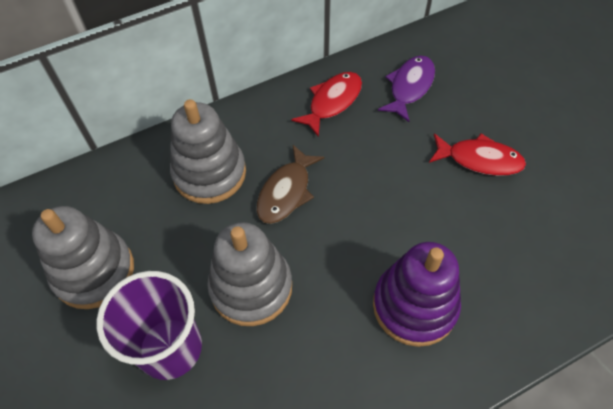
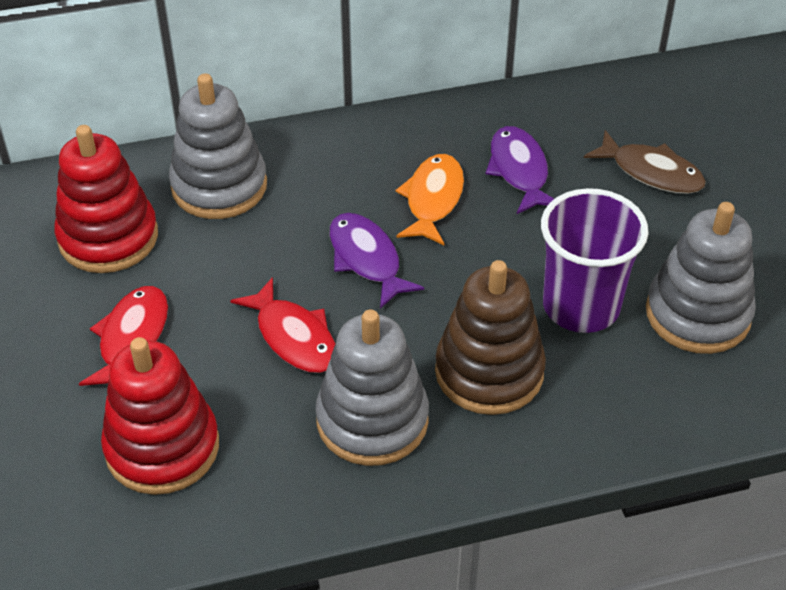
brown stacking toy: 0 -> 1
orange fish: 0 -> 1
purple fish: 1 -> 2
purple stacking toy: 1 -> 0
red stacking toy: 0 -> 2

